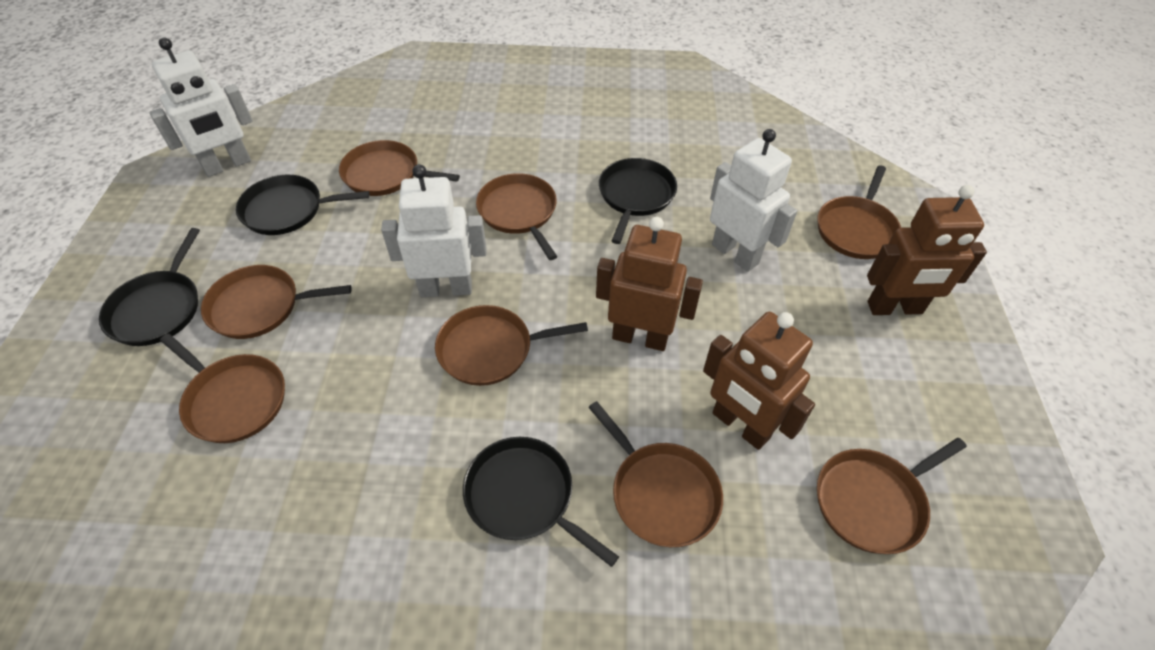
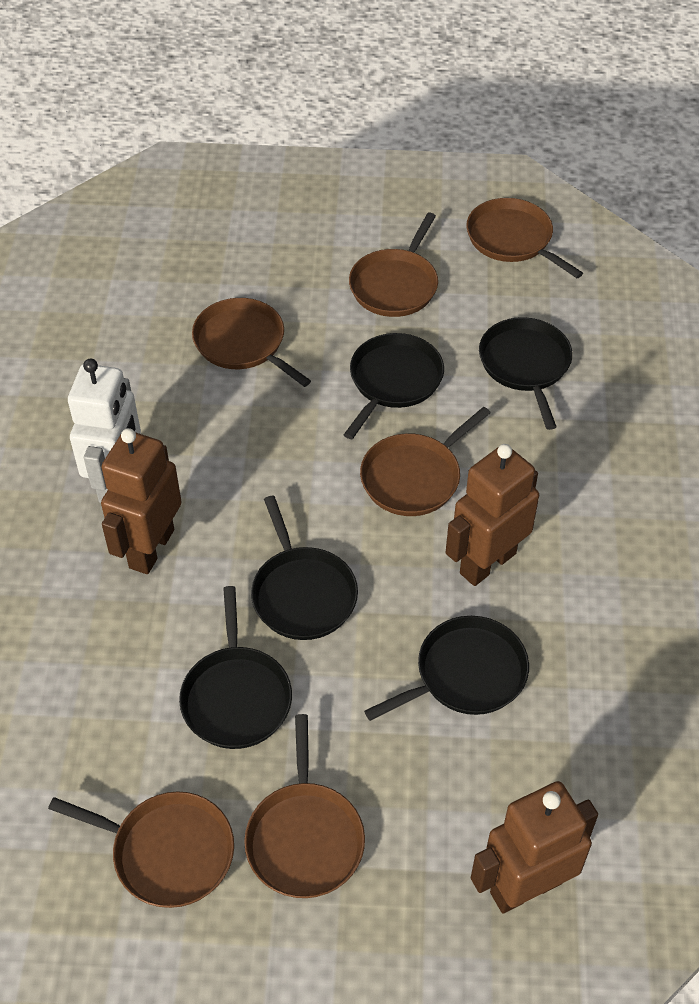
black pan: 4 -> 5
brown pan: 8 -> 6
white robot: 3 -> 1

